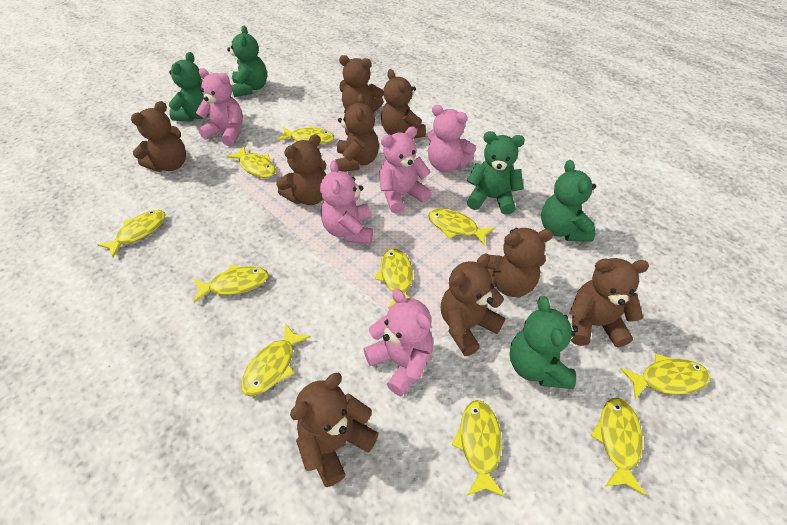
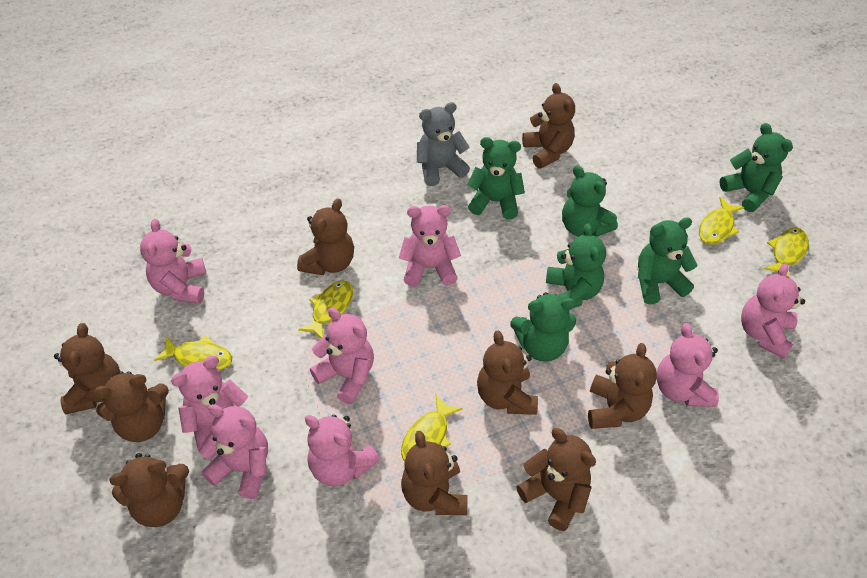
green teddy bear: 5 -> 6
grey teddy bear: 0 -> 1
pink teddy bear: 5 -> 8
yellow fish: 10 -> 5

